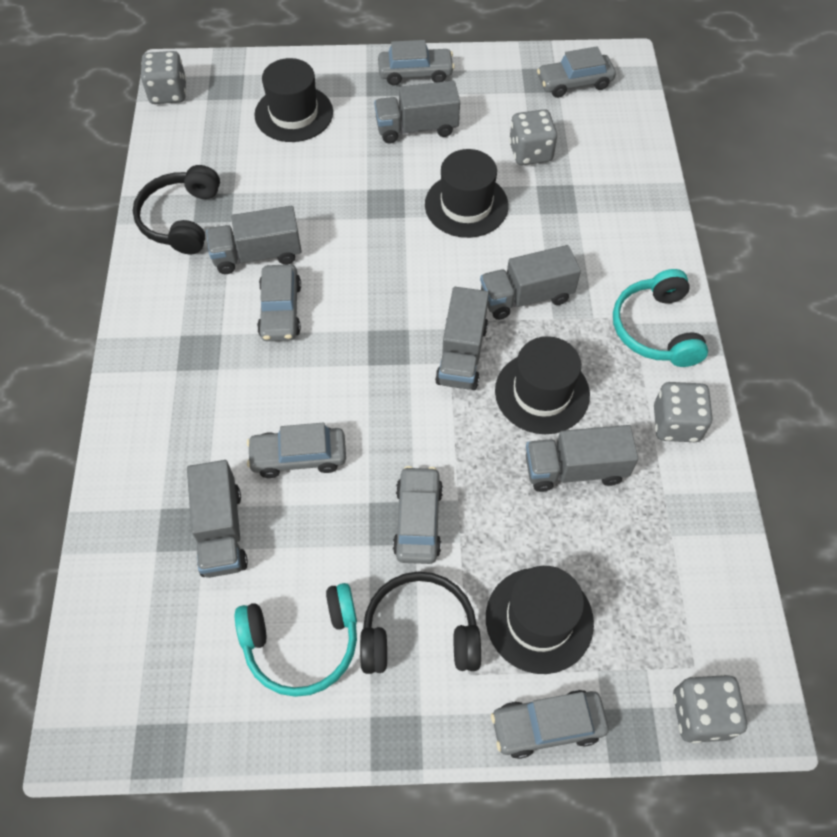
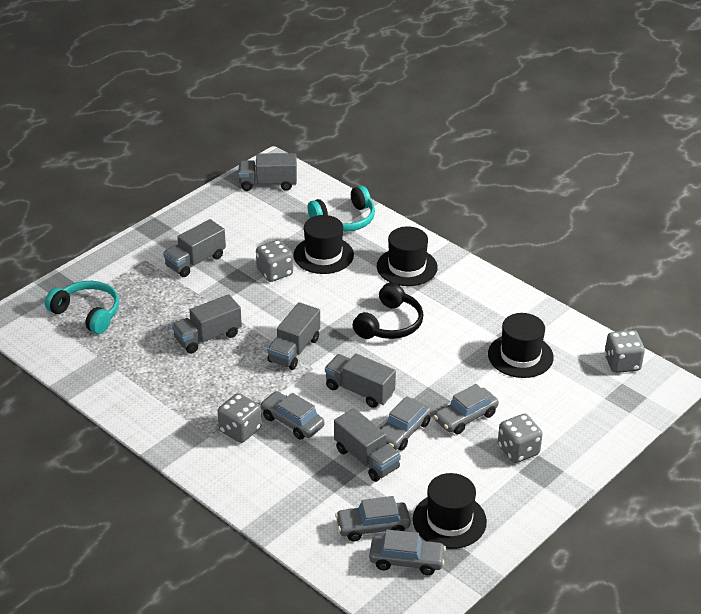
black headphones: 2 -> 1
grey car: 6 -> 5

